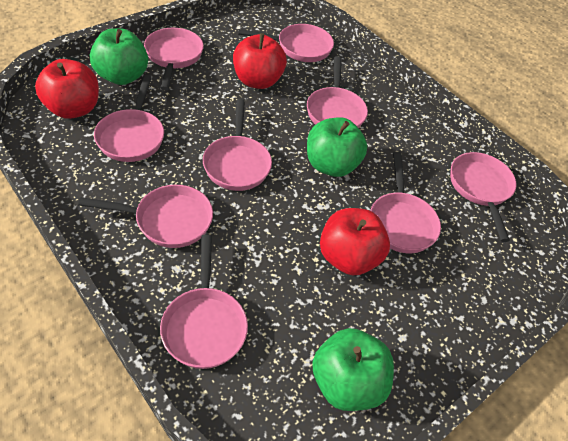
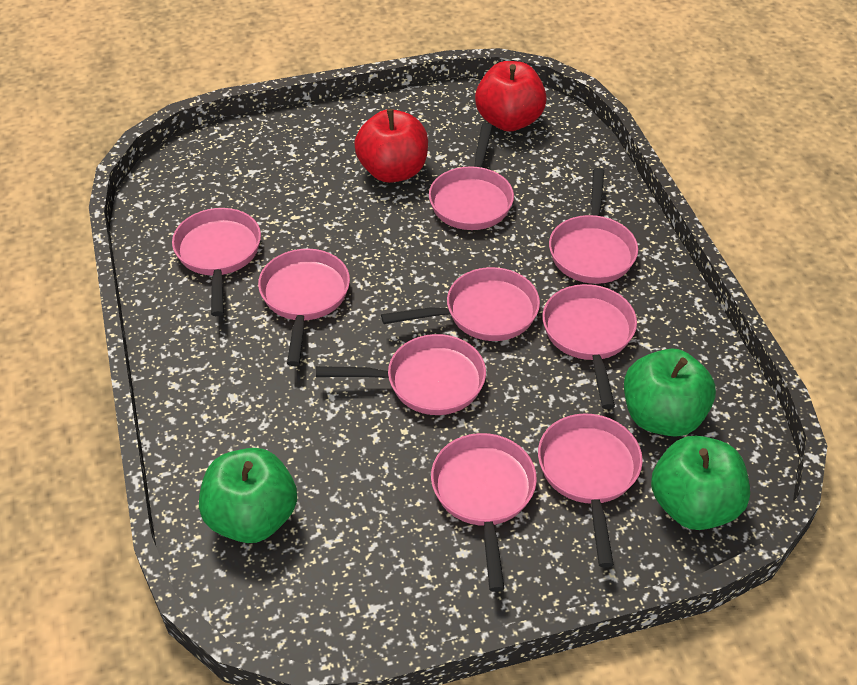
red apple: 3 -> 2

